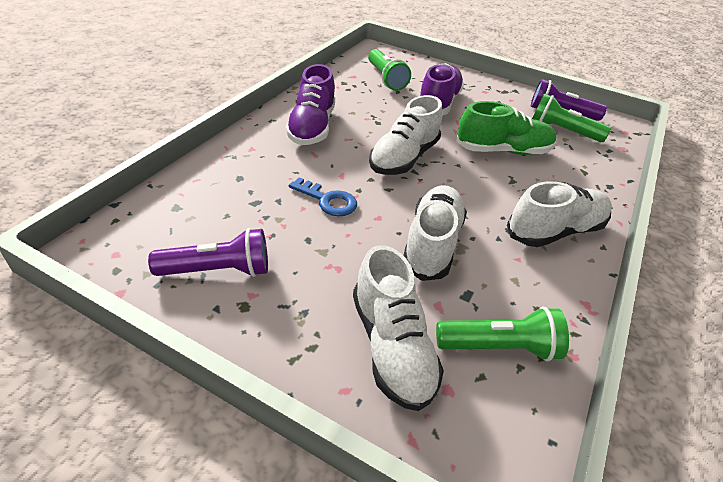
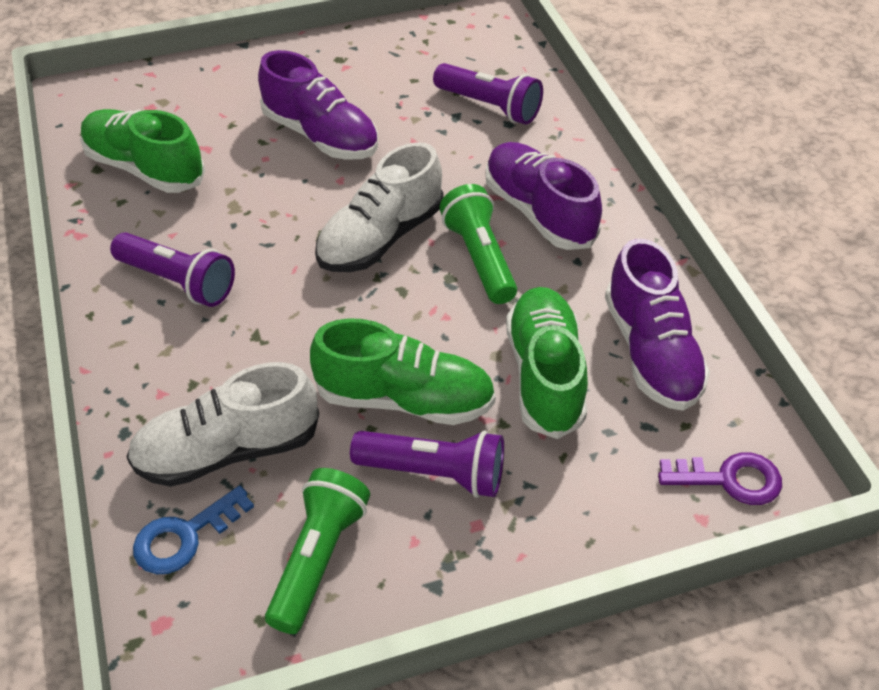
green flashlight: 3 -> 2
green shoe: 1 -> 3
purple flashlight: 2 -> 3
purple key: 0 -> 1
purple shoe: 2 -> 3
white shoe: 4 -> 2

